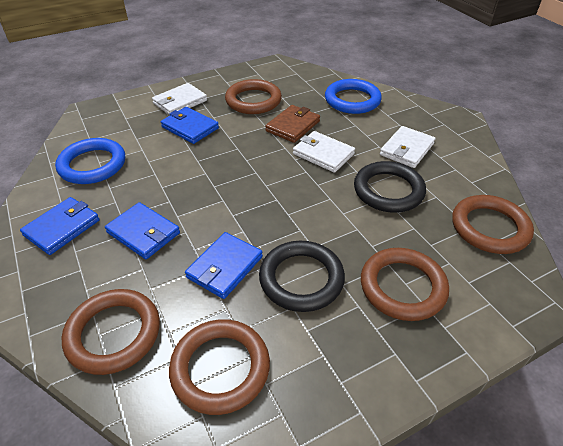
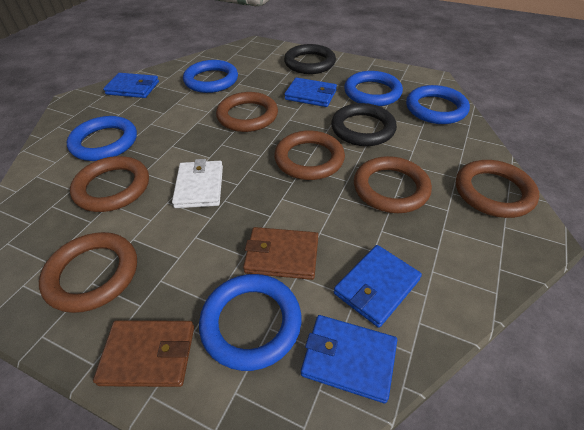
blue ring: 2 -> 5
brown ring: 5 -> 6
brown wallet: 1 -> 2
white wallet: 3 -> 1

